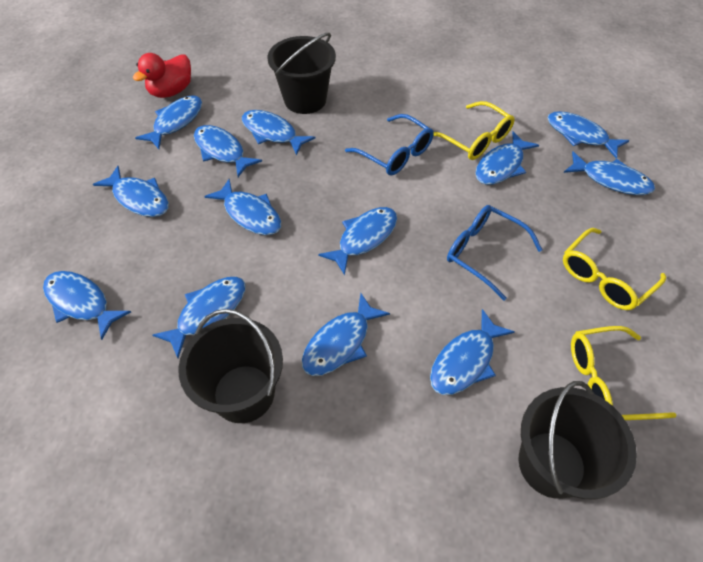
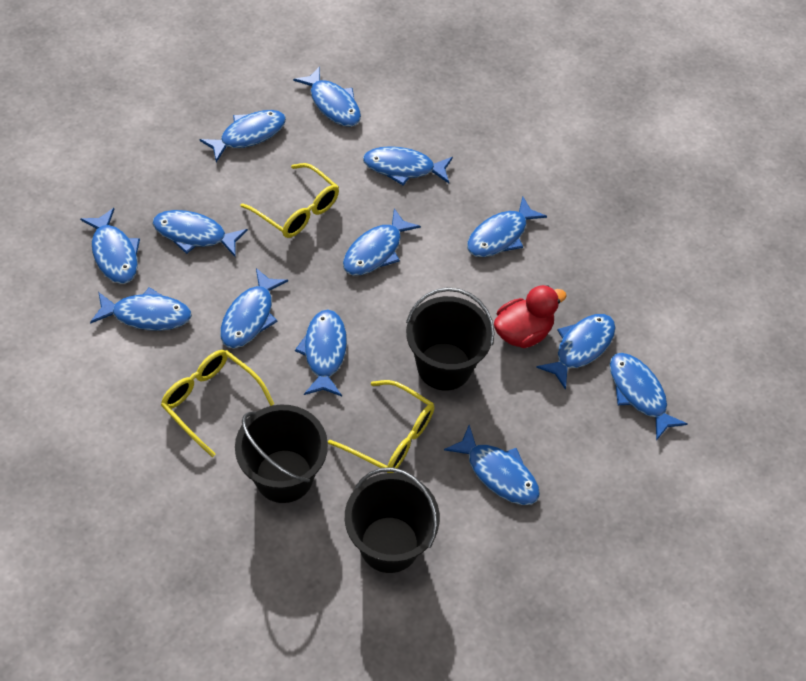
blue glasses: 2 -> 0

